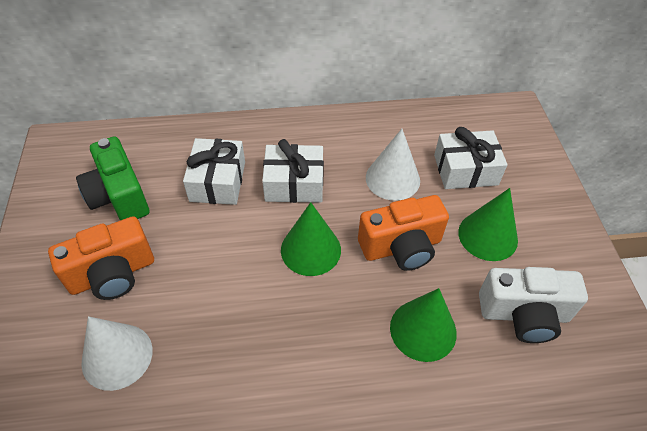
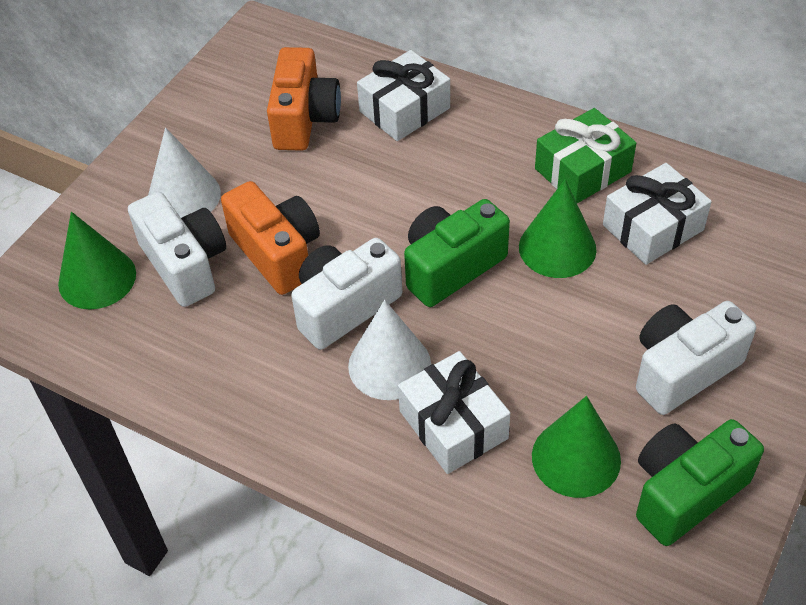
green camera: 1 -> 2
green gift: 0 -> 1
white camera: 1 -> 3

